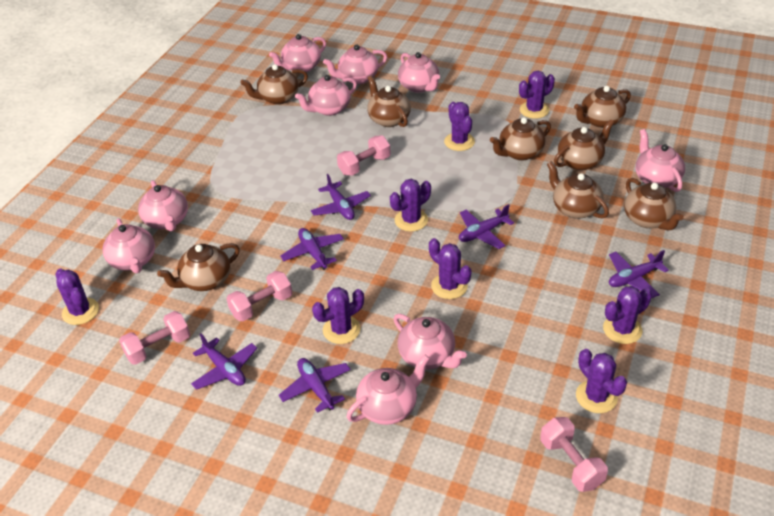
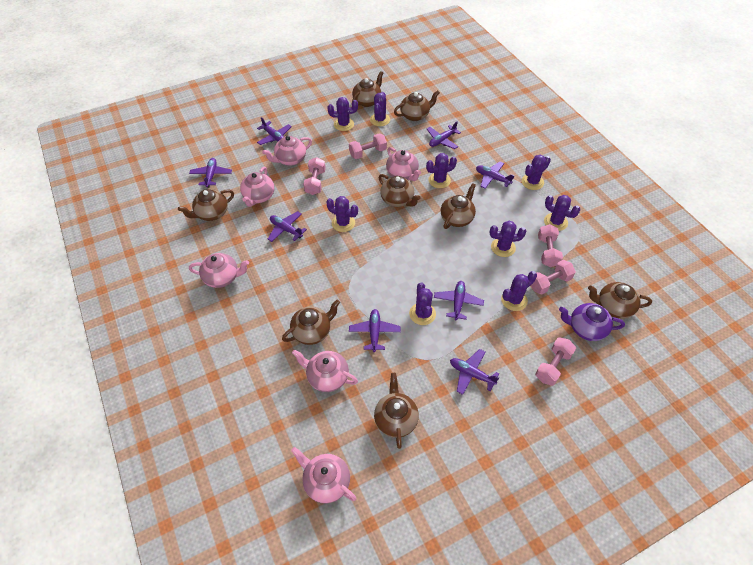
pink dumbbell: 4 -> 5
pink teapot: 9 -> 6
purple cactus: 8 -> 9
purple plane: 6 -> 8
purple teapot: 0 -> 1

